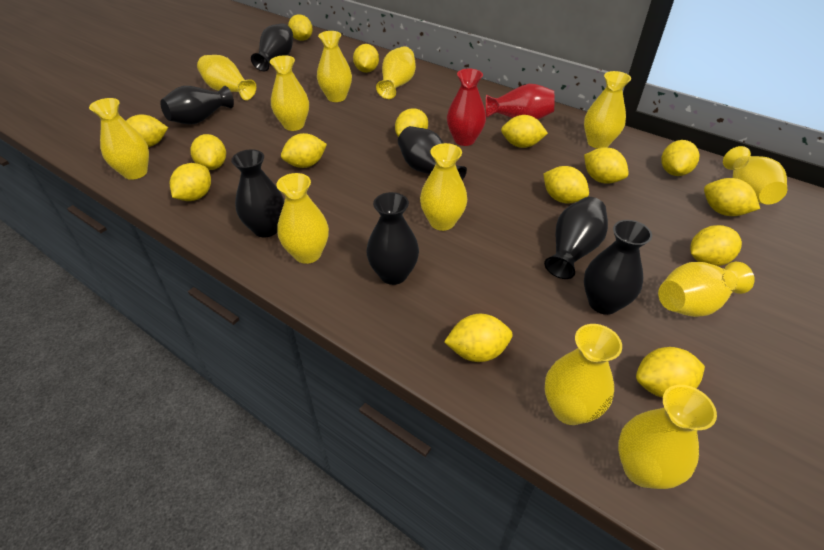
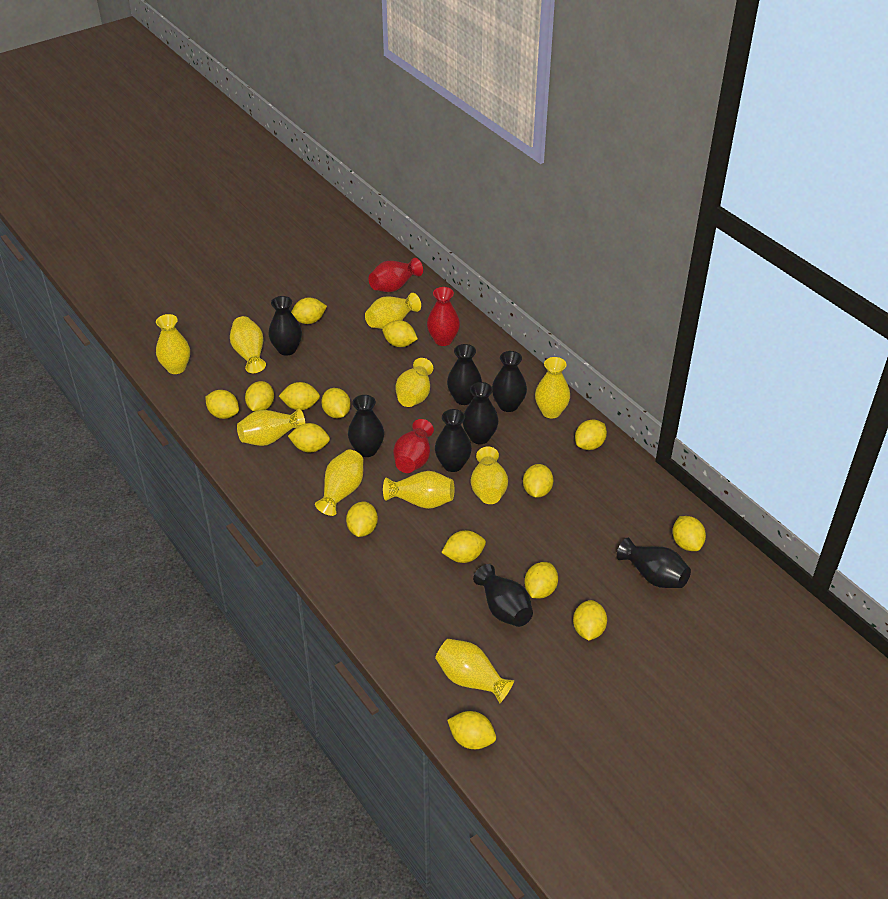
black vase: 7 -> 8
red vase: 2 -> 3
yellow vase: 12 -> 10

